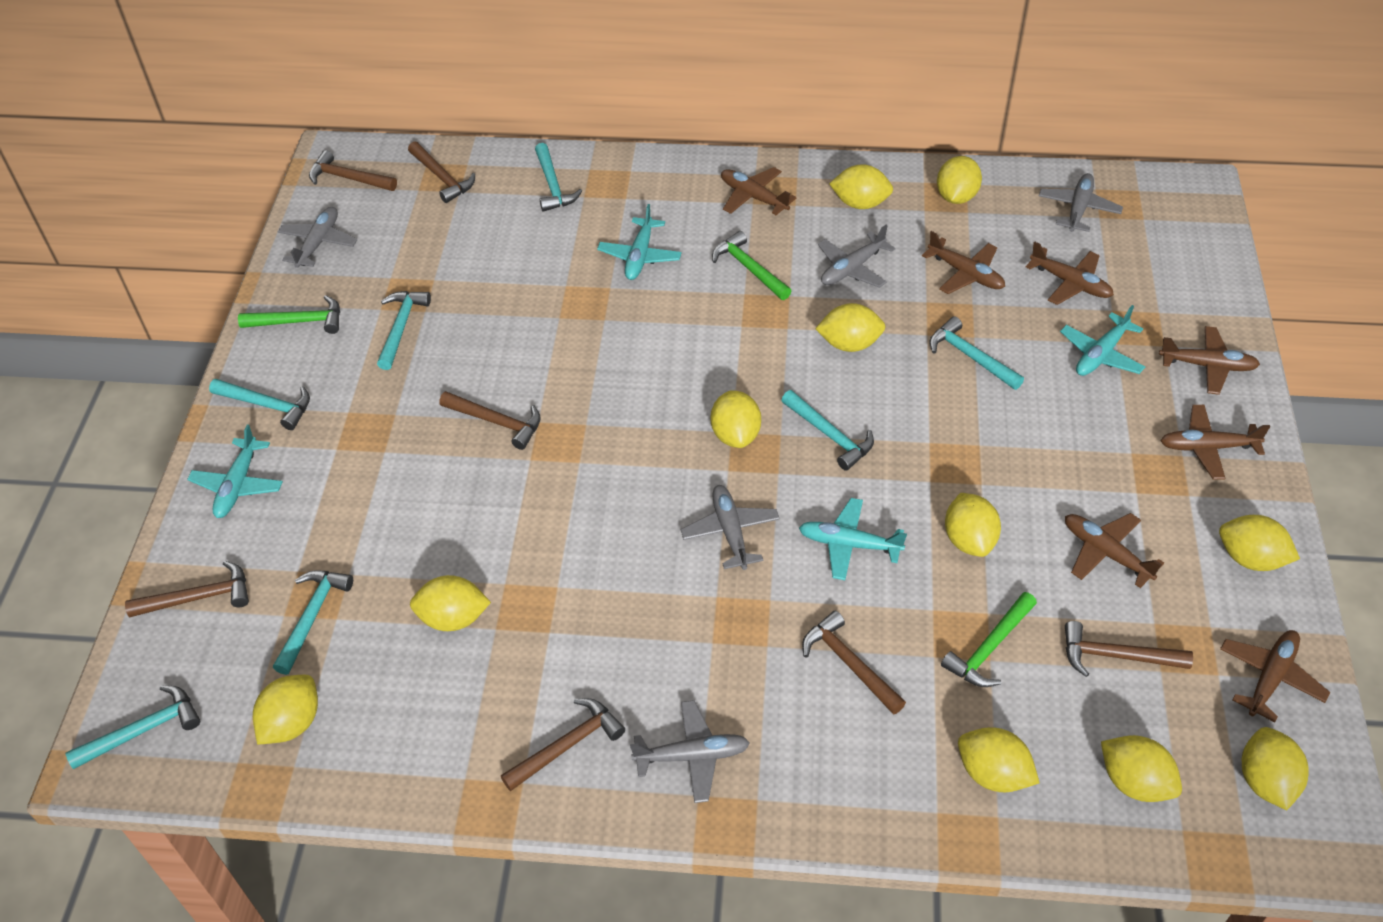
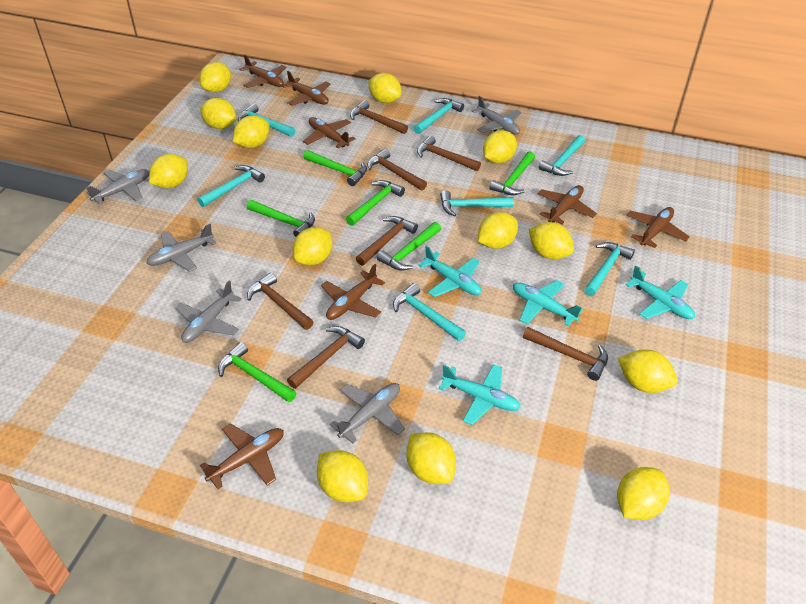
green hammer: 3 -> 6
yellow lemon: 11 -> 13

